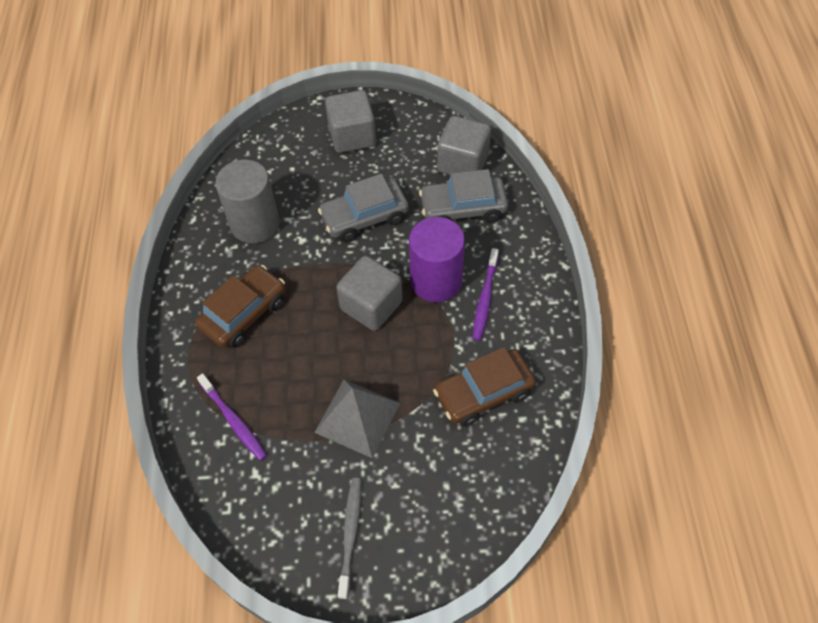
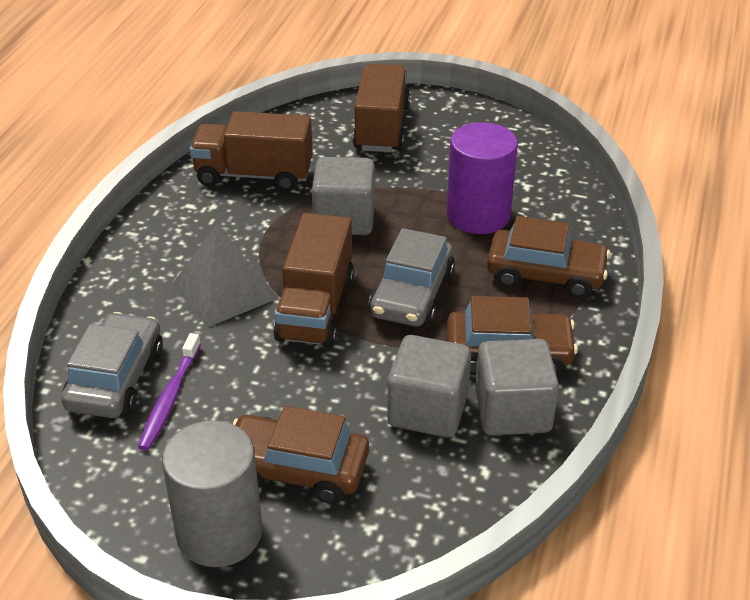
brown car: 2 -> 3
brown truck: 0 -> 3
grey toothbrush: 1 -> 0
purple toothbrush: 2 -> 1

